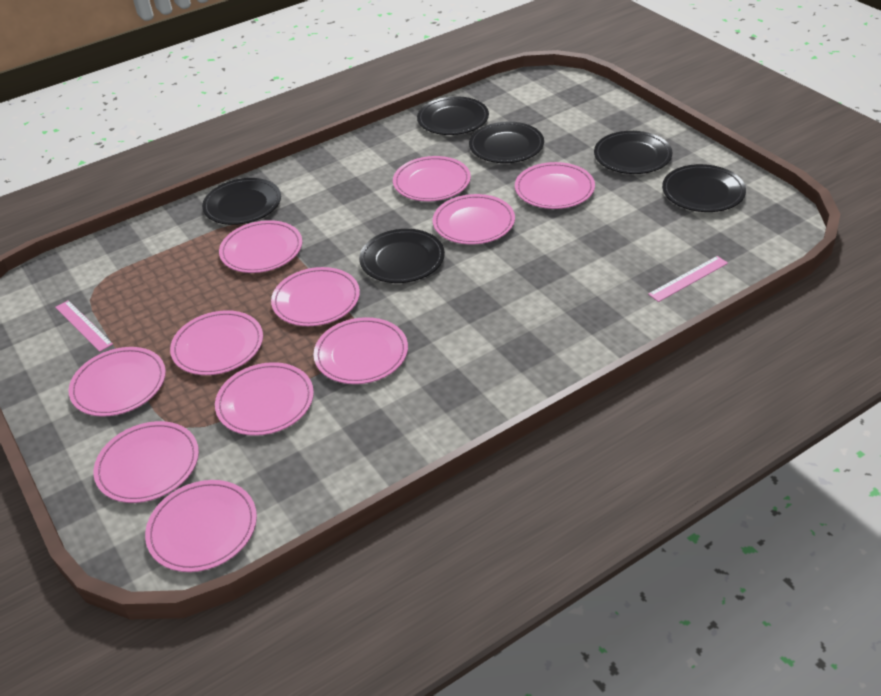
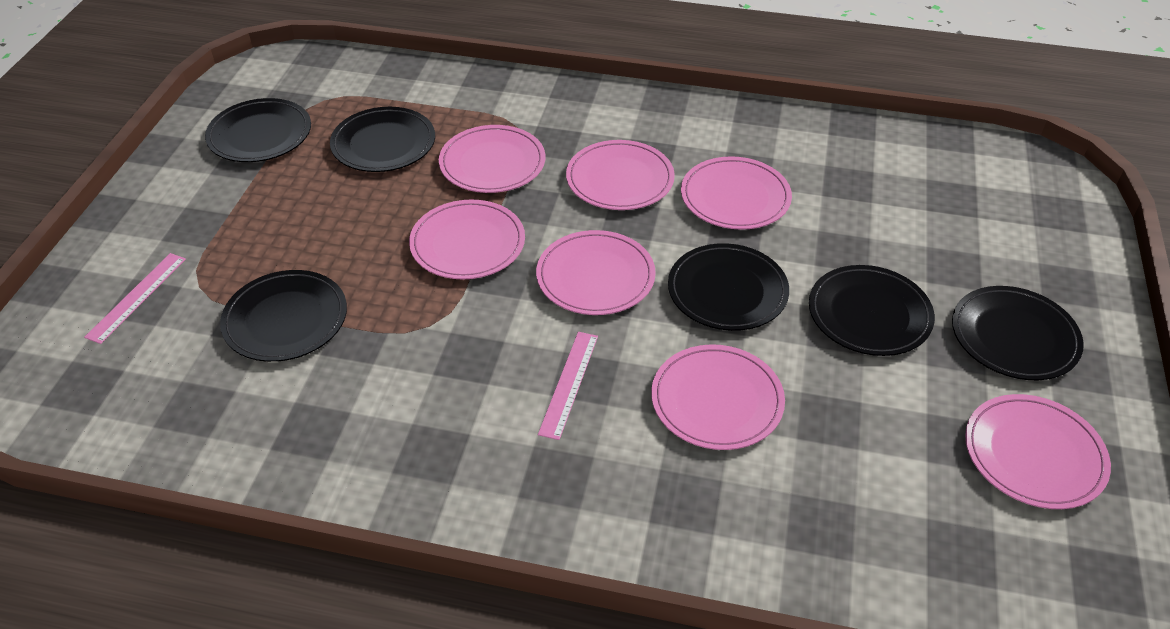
pink plate: 11 -> 7

